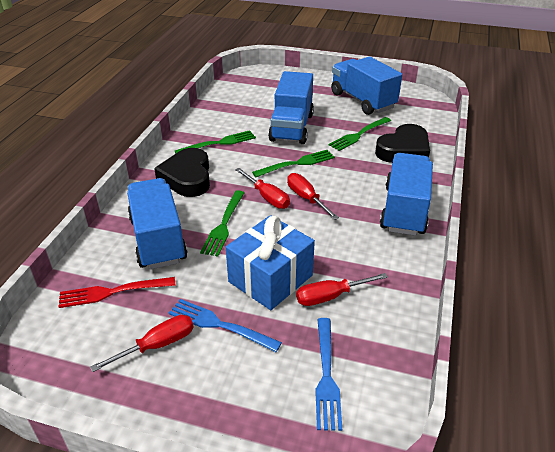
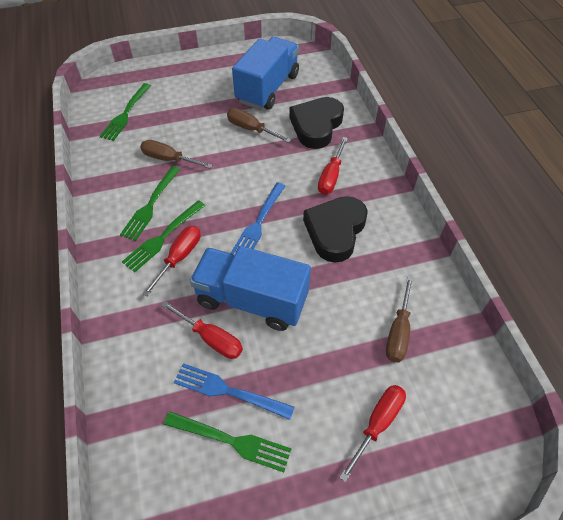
blue gift: 1 -> 0
blue truck: 4 -> 2
brown screwdriver: 0 -> 3
red fork: 1 -> 0

